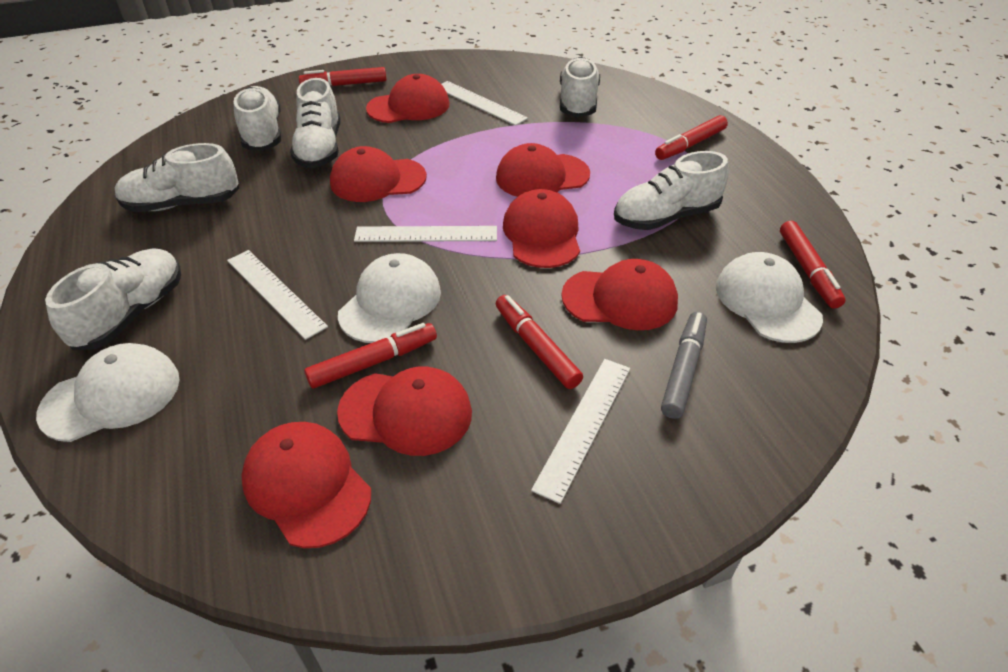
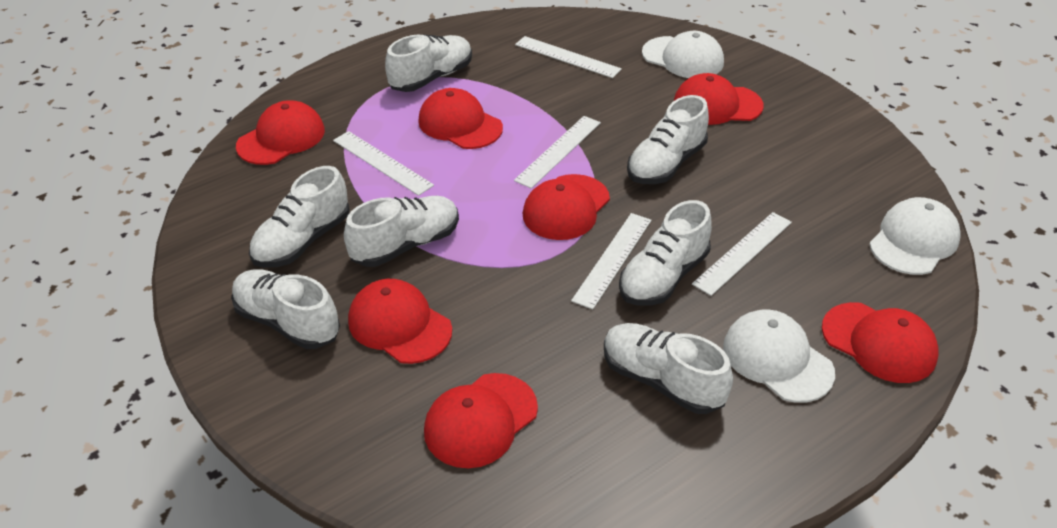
grey marker: 1 -> 0
red marker: 5 -> 0
white ruler: 4 -> 5
white shoe: 6 -> 7

